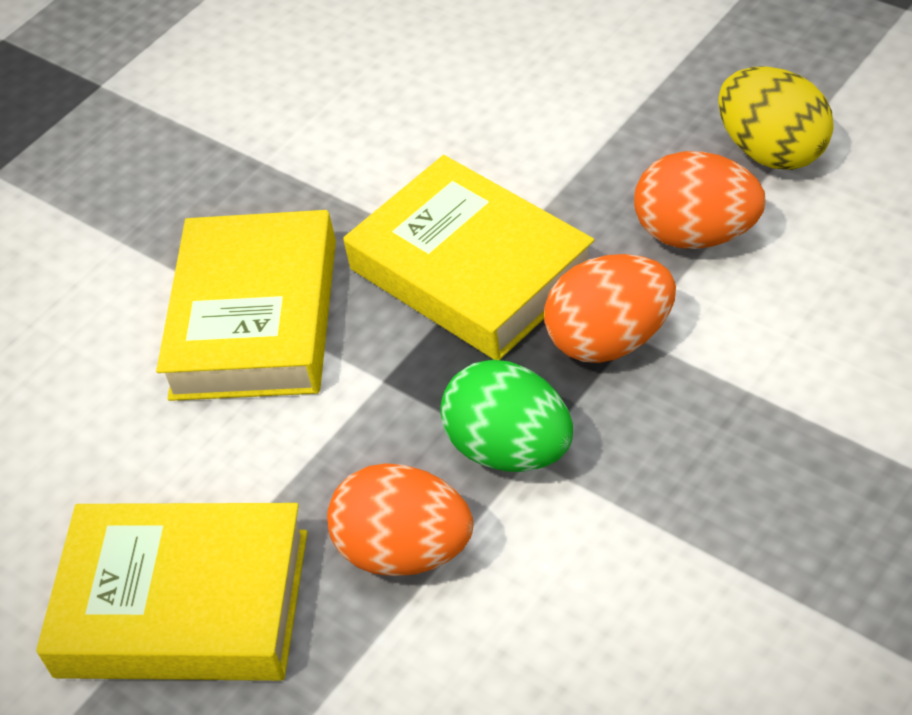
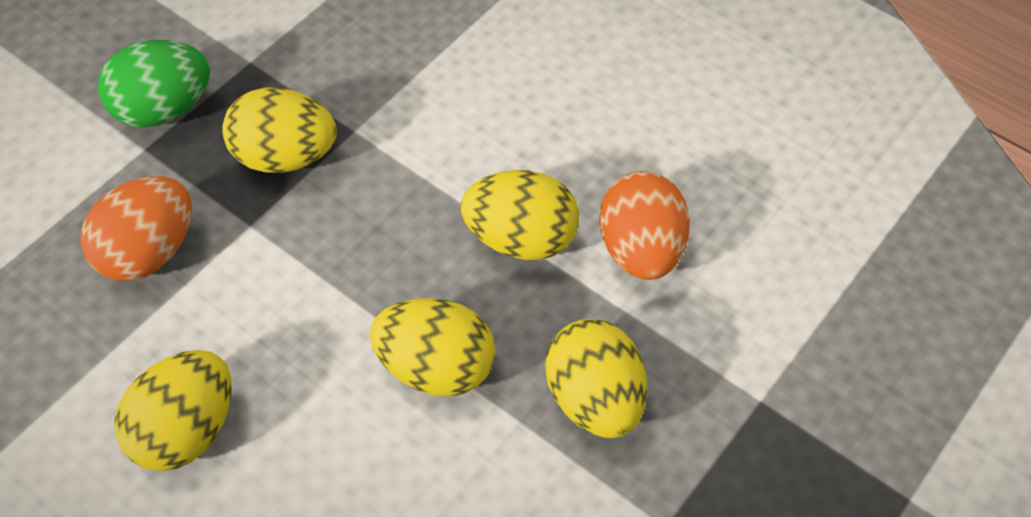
orange egg: 3 -> 2
yellow book: 3 -> 0
yellow egg: 1 -> 5

